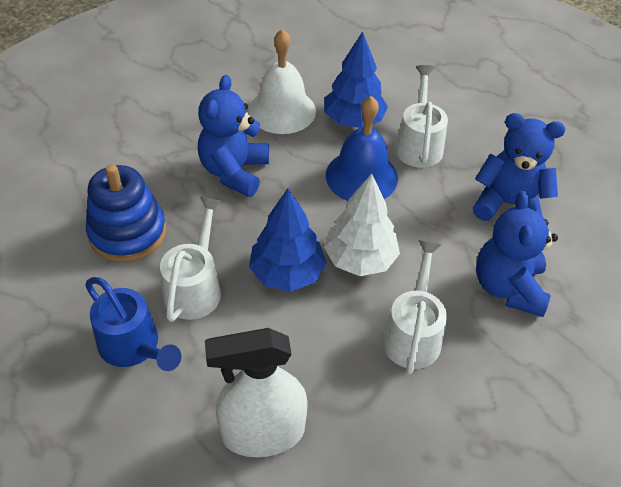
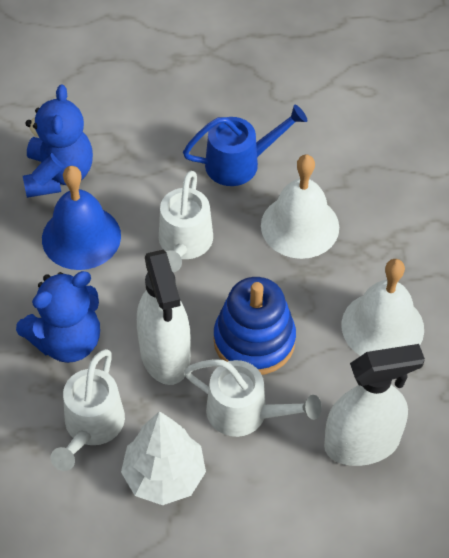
blue teddy bear: 3 -> 2
blue tree: 2 -> 0
white bell: 1 -> 2
white spray bottle: 1 -> 2

